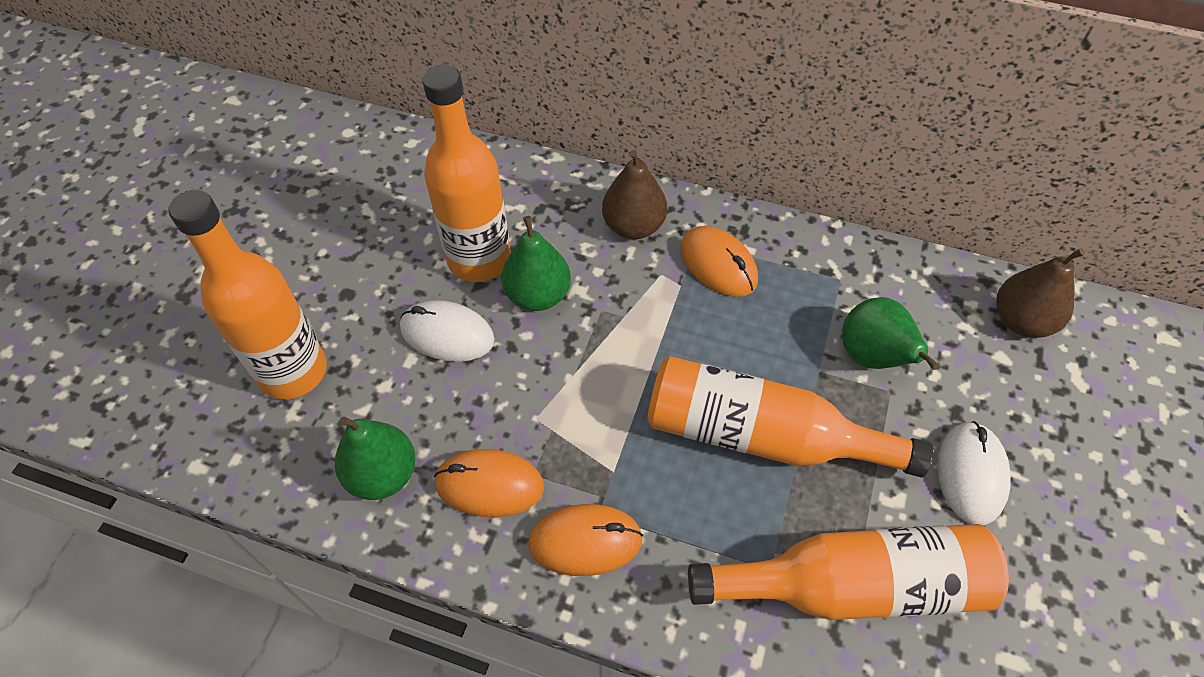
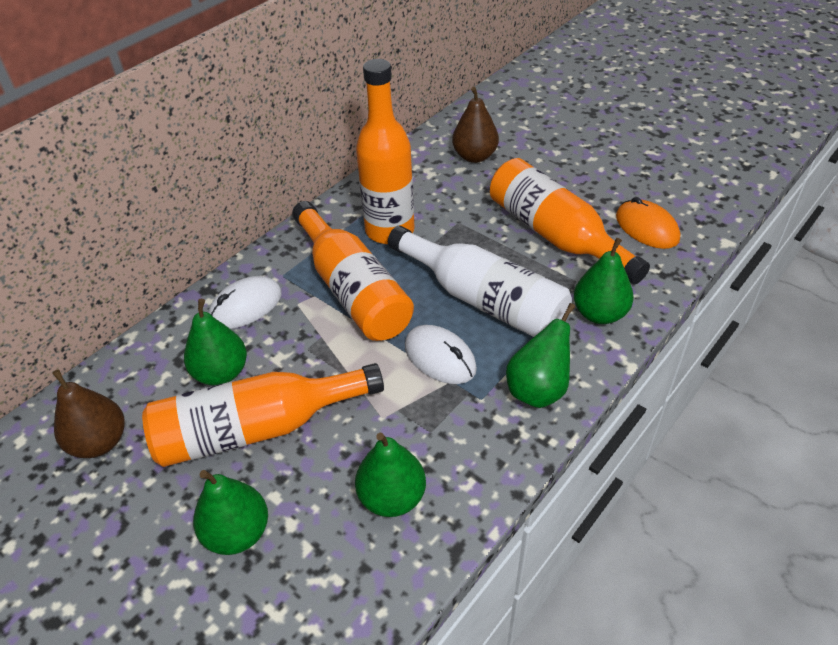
green pear: 3 -> 5
orange mouse: 3 -> 1
white bottle: 0 -> 1

